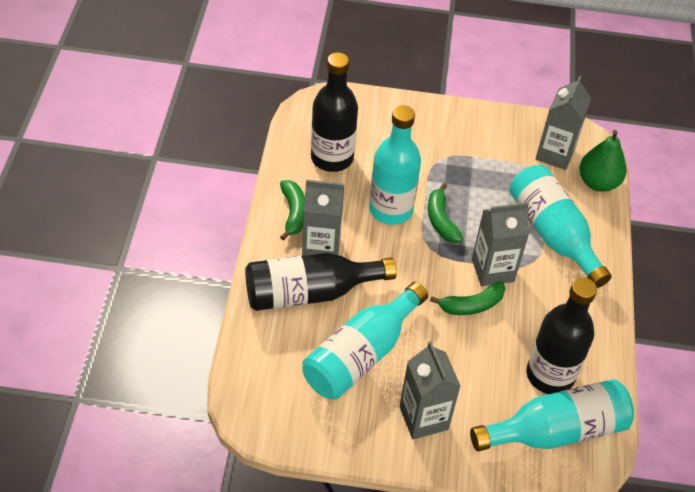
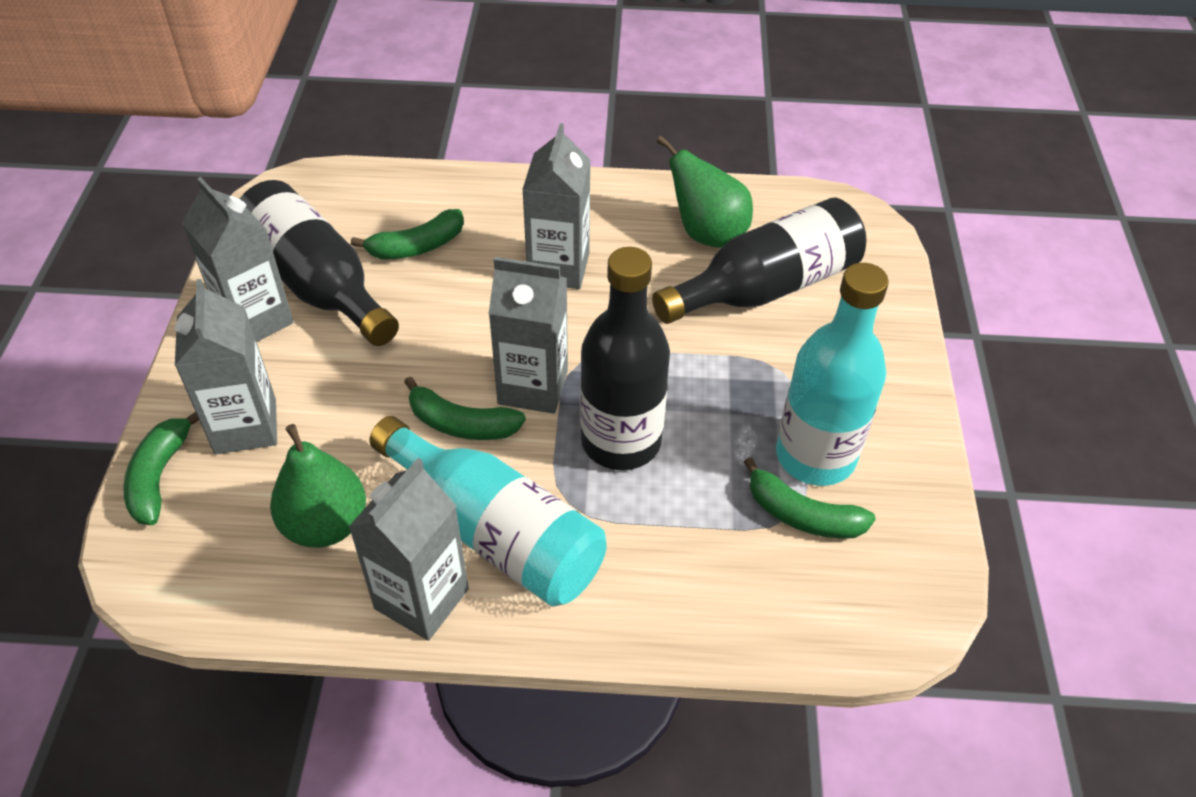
green banana: 3 -> 4
green pear: 1 -> 2
grey carton: 4 -> 5
turquoise bottle: 4 -> 2

